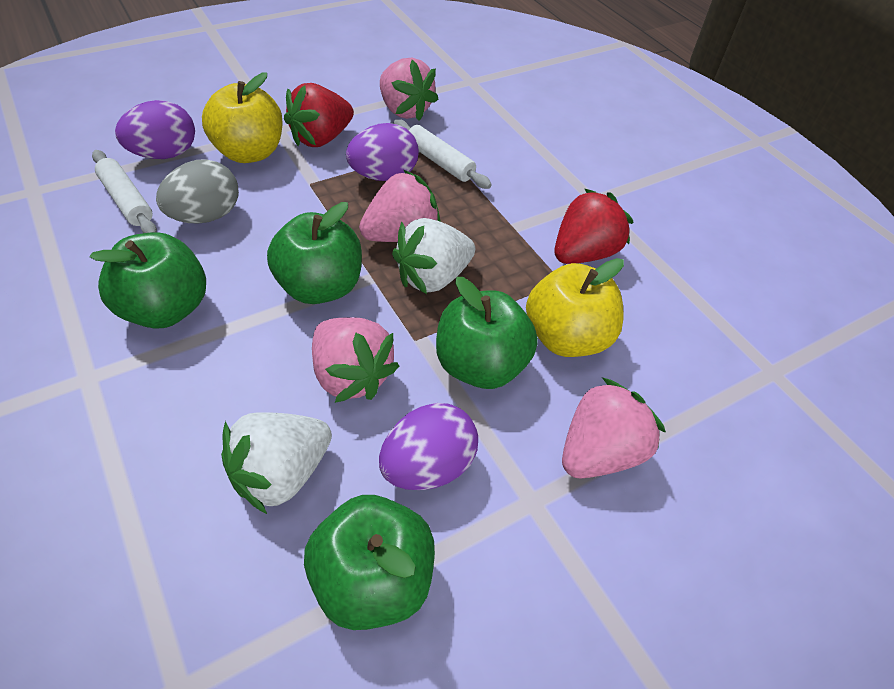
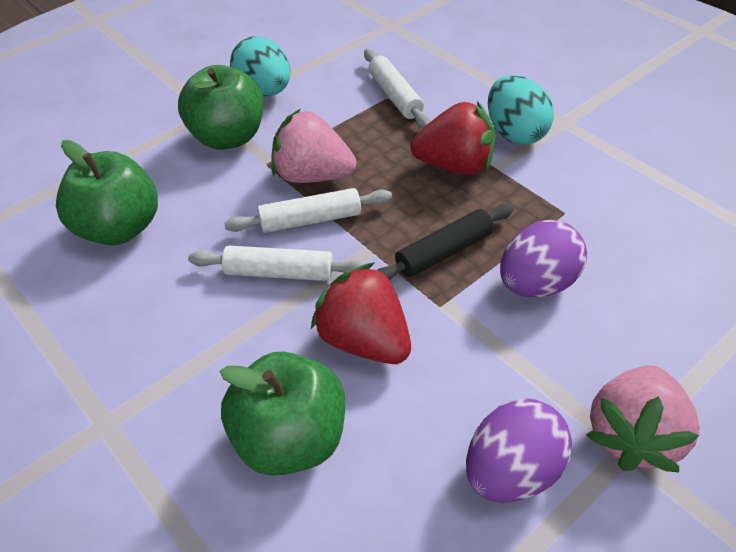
black rolling pin: 0 -> 1
green apple: 4 -> 3
grey egg: 1 -> 0
pink strawberry: 4 -> 2
purple egg: 3 -> 2
turquoise egg: 0 -> 2
white rolling pin: 2 -> 3
white strawberry: 2 -> 0
yellow apple: 2 -> 0

